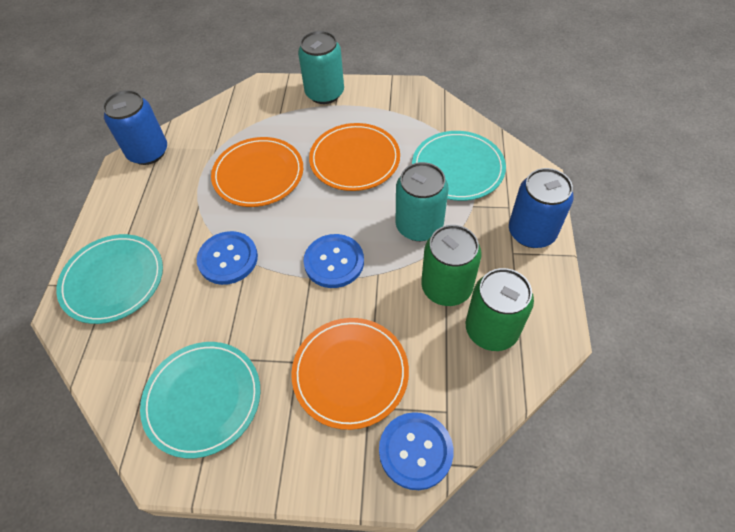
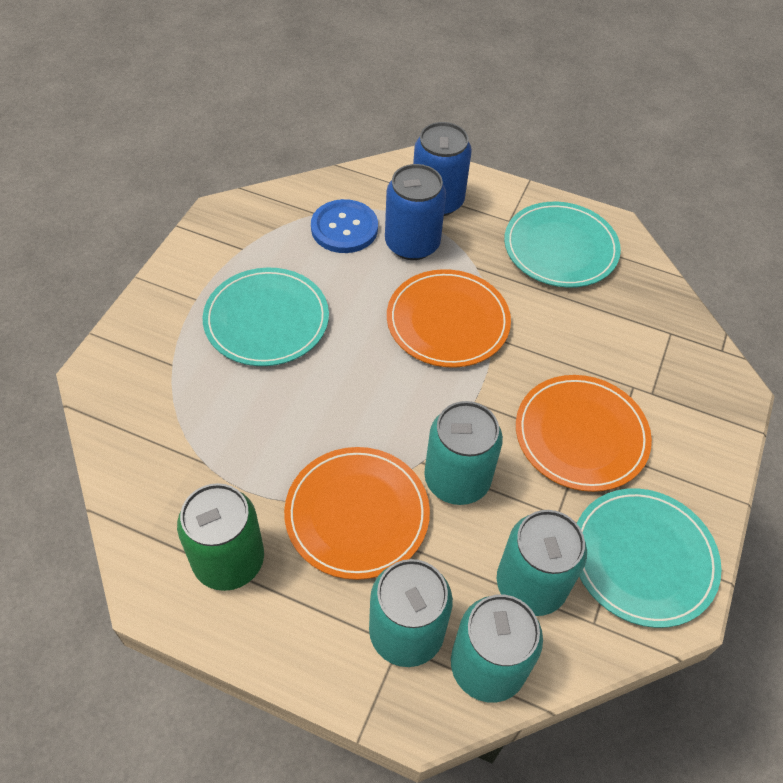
blue button: 3 -> 1
green can: 2 -> 1
turquoise can: 2 -> 4

